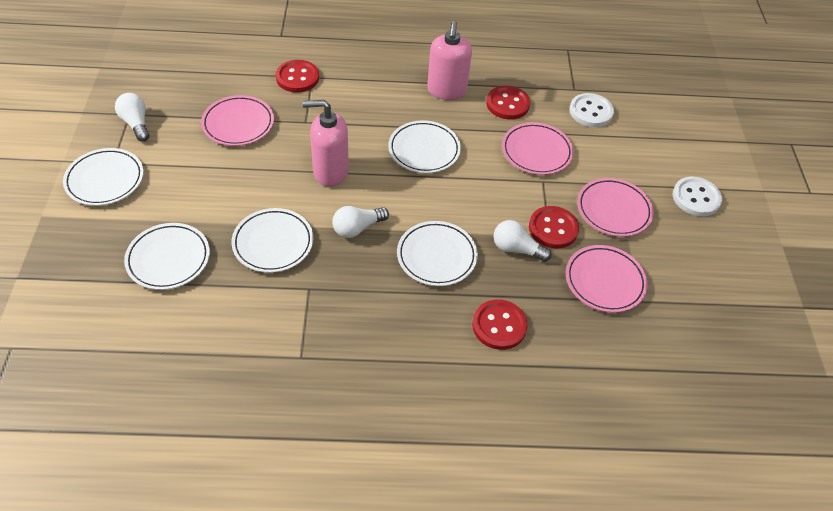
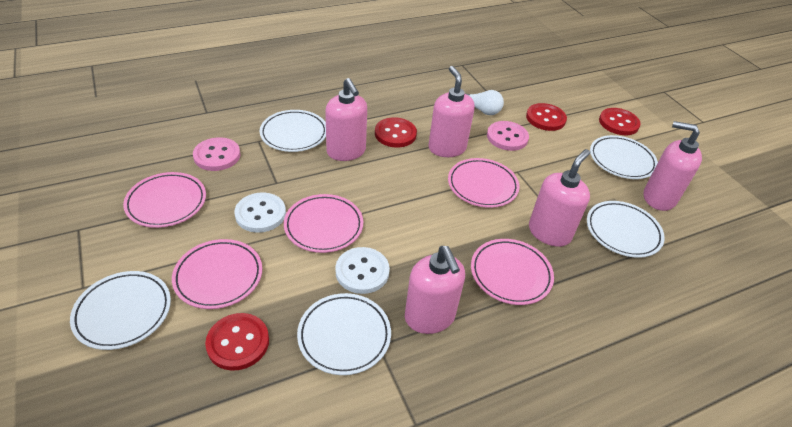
pink button: 0 -> 2
pink plate: 4 -> 5
pink soap dispenser: 2 -> 5
white light bulb: 3 -> 1

